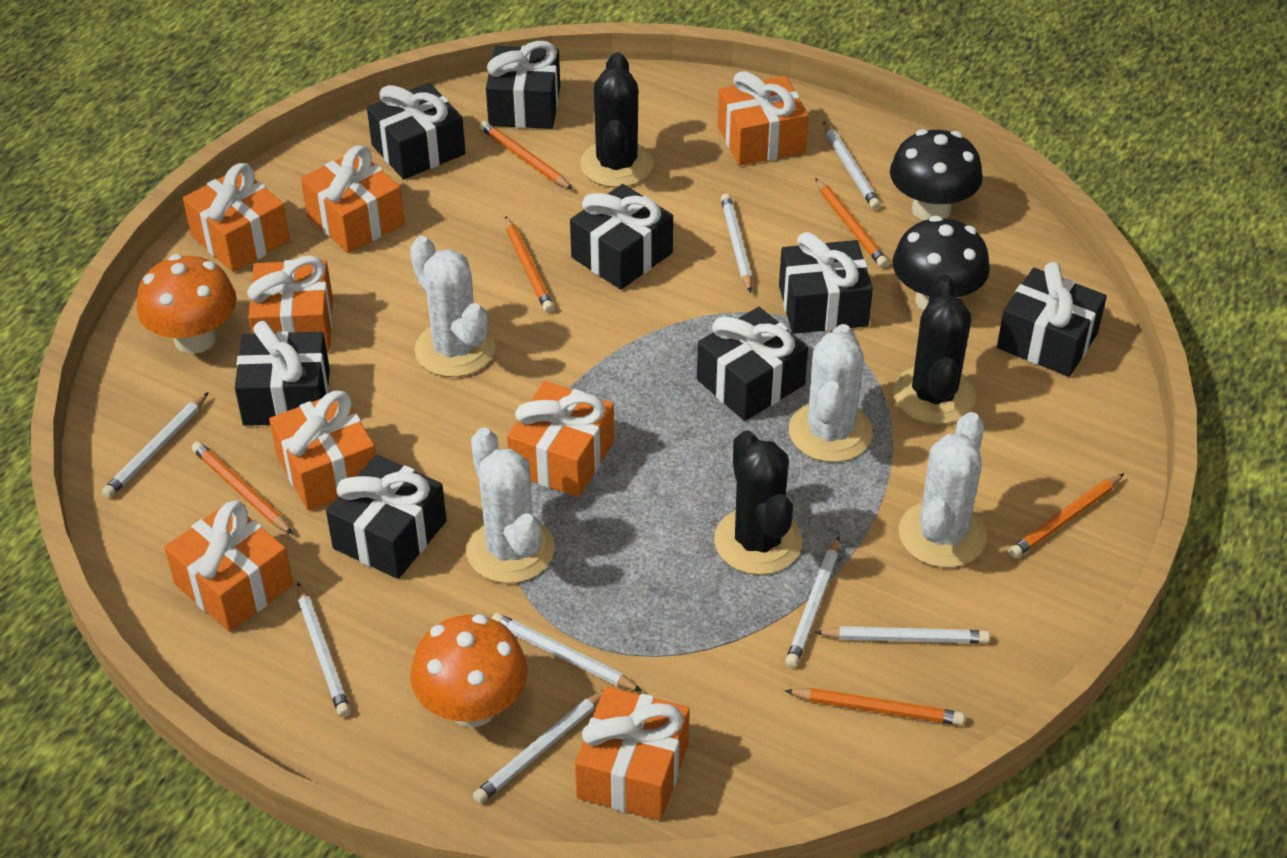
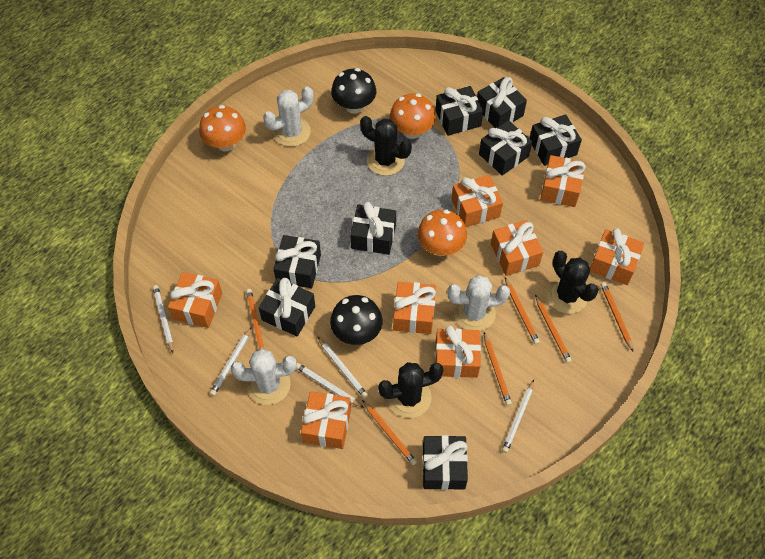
orange mushroom: 2 -> 3
white cactus: 4 -> 3
white pencil: 8 -> 5

